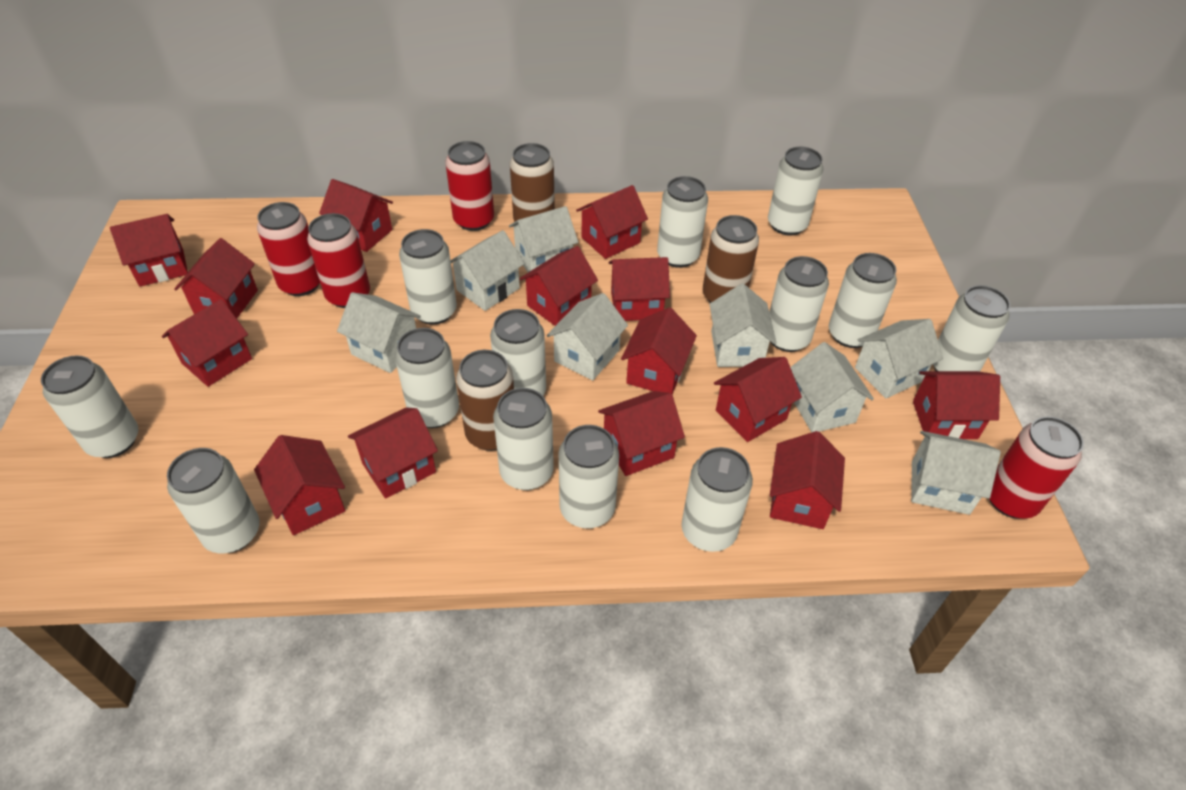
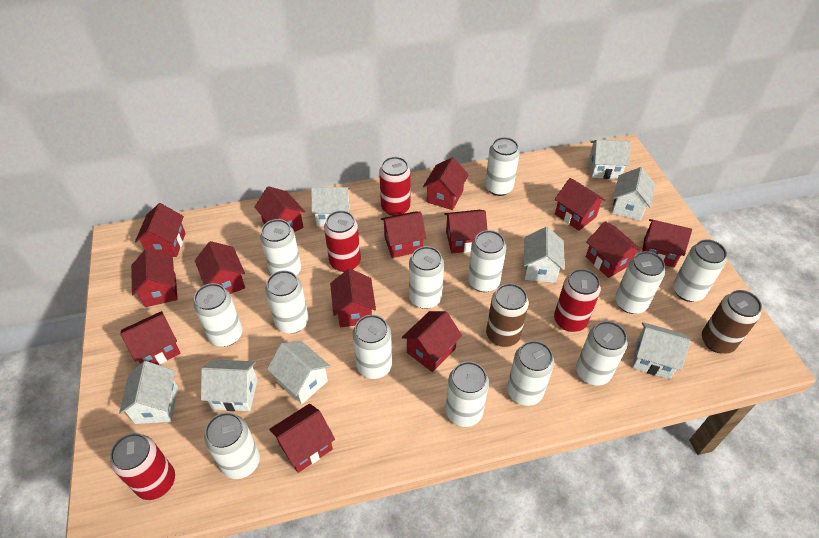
brown can: 3 -> 2

